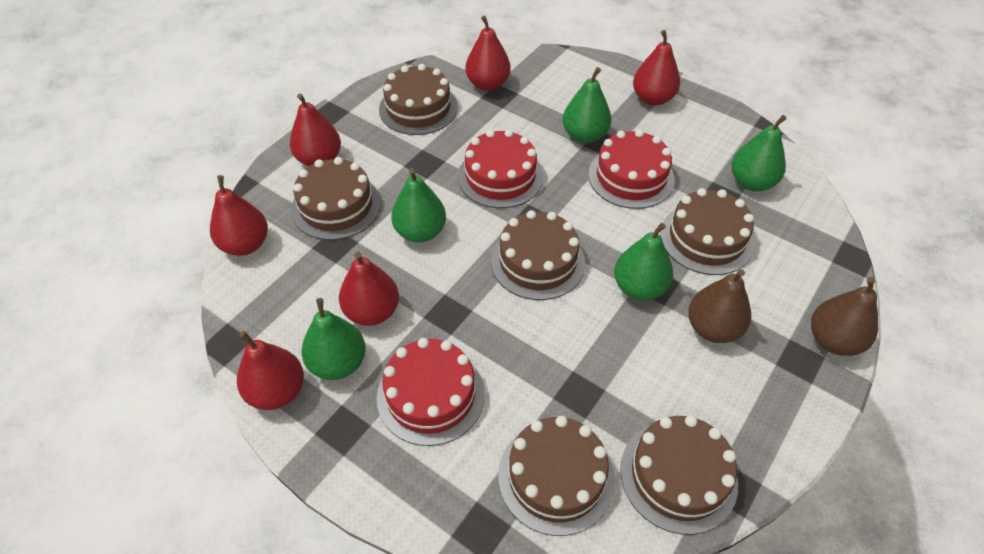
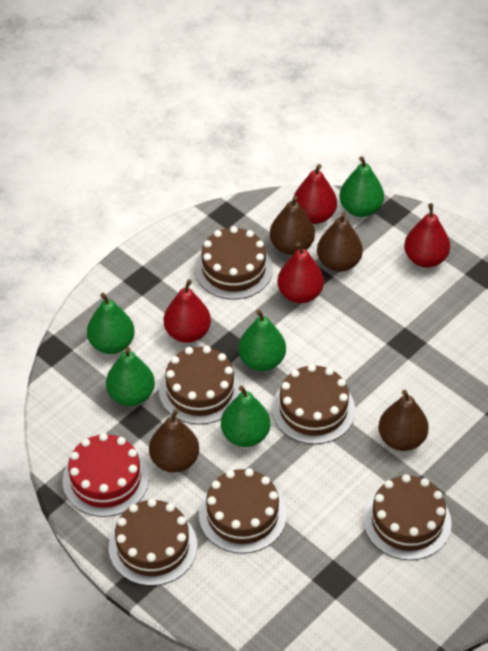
brown pear: 2 -> 4
red cake: 3 -> 1
red pear: 6 -> 4

